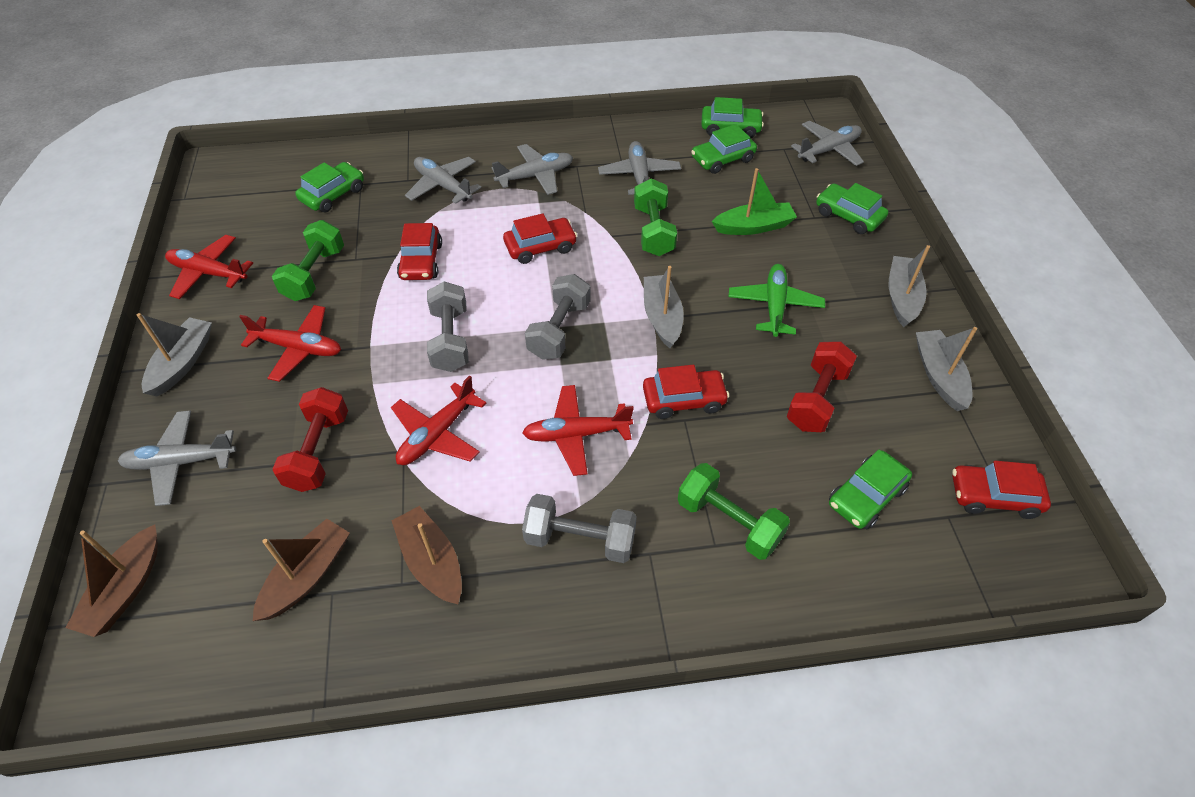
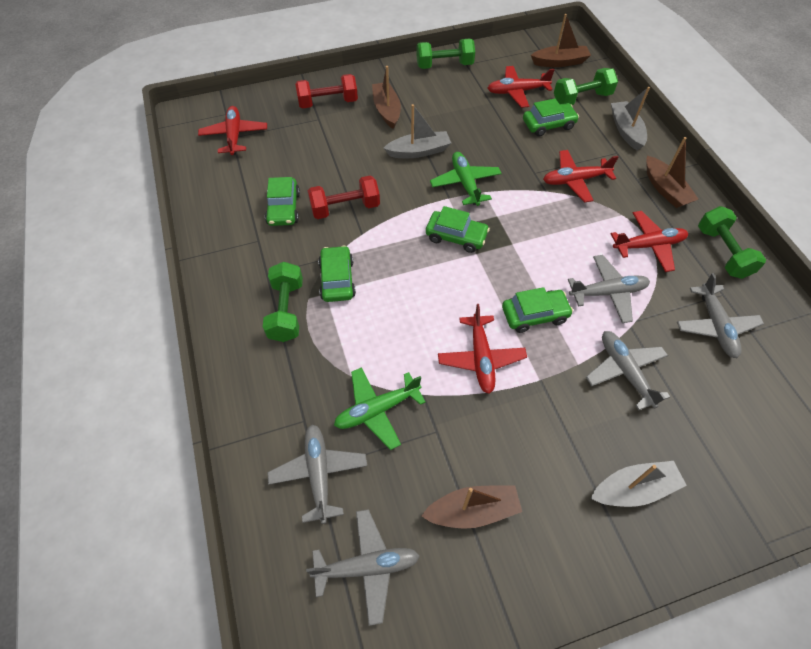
brown boat: 3 -> 4
green boat: 1 -> 0
green dumbbell: 3 -> 4
green plane: 1 -> 2
grey boat: 4 -> 3
grey dumbbell: 3 -> 0
red car: 4 -> 0
red plane: 4 -> 5

